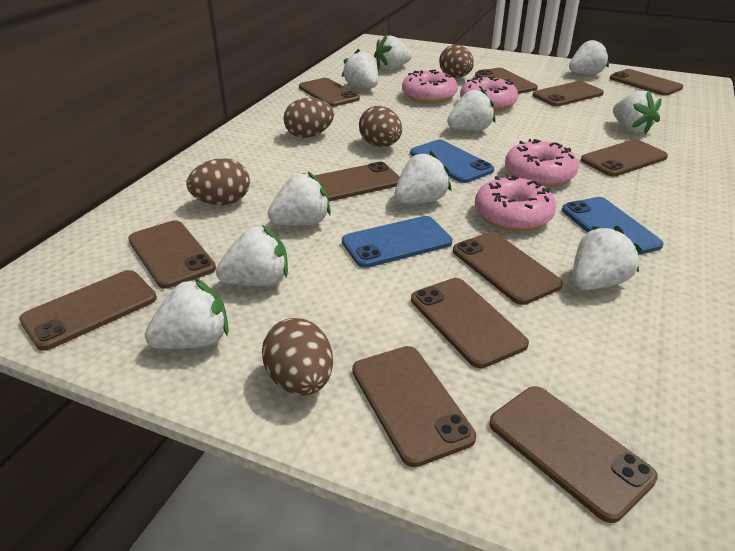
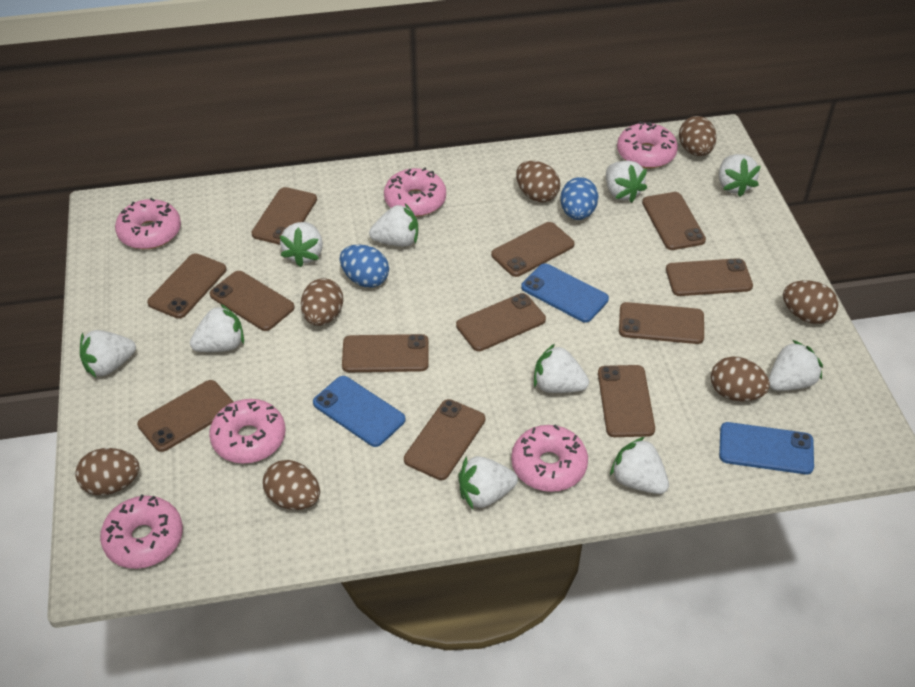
blue egg: 0 -> 2
brown egg: 5 -> 7
pink donut: 4 -> 6

